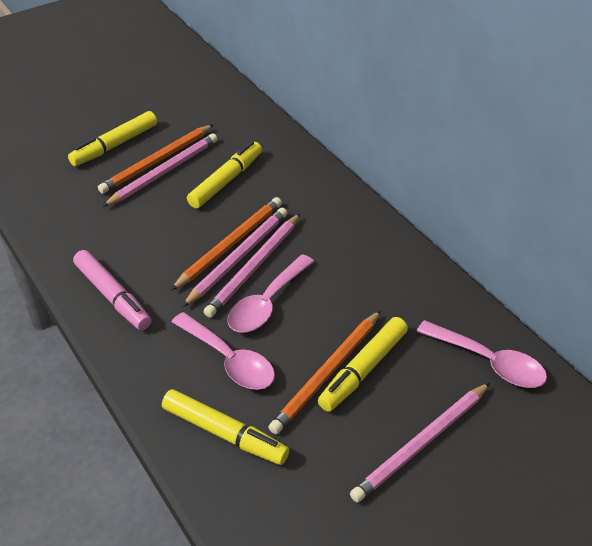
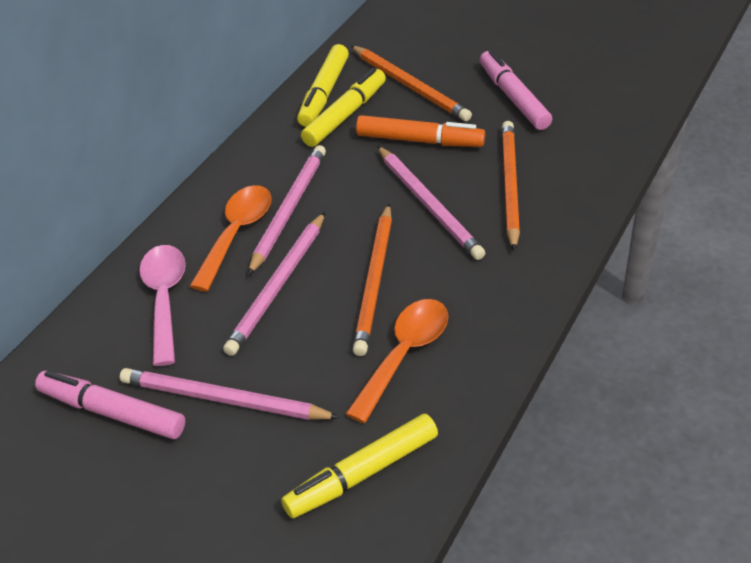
orange marker: 0 -> 1
orange spoon: 0 -> 2
pink marker: 1 -> 2
pink spoon: 3 -> 1
yellow marker: 4 -> 3

